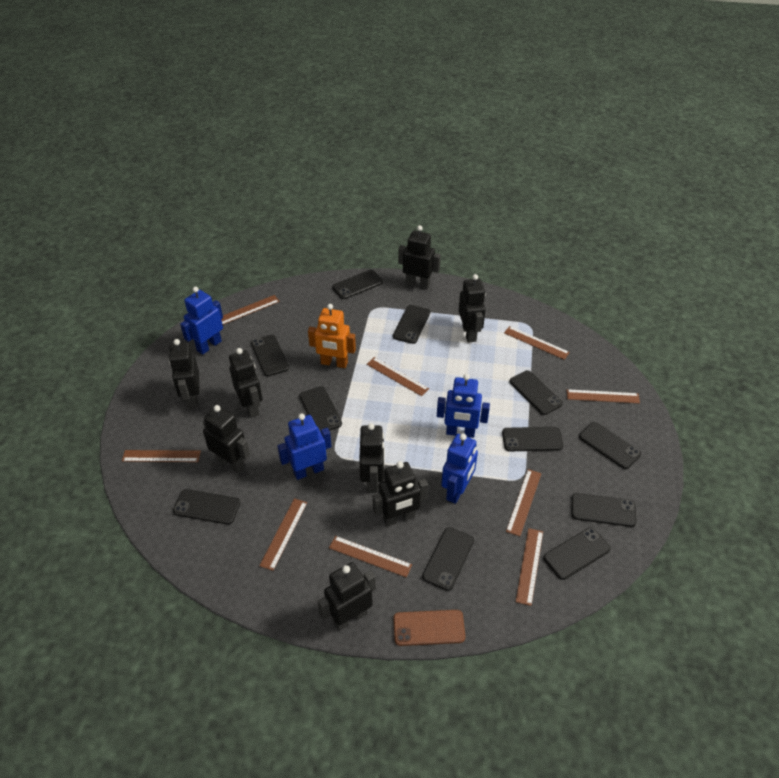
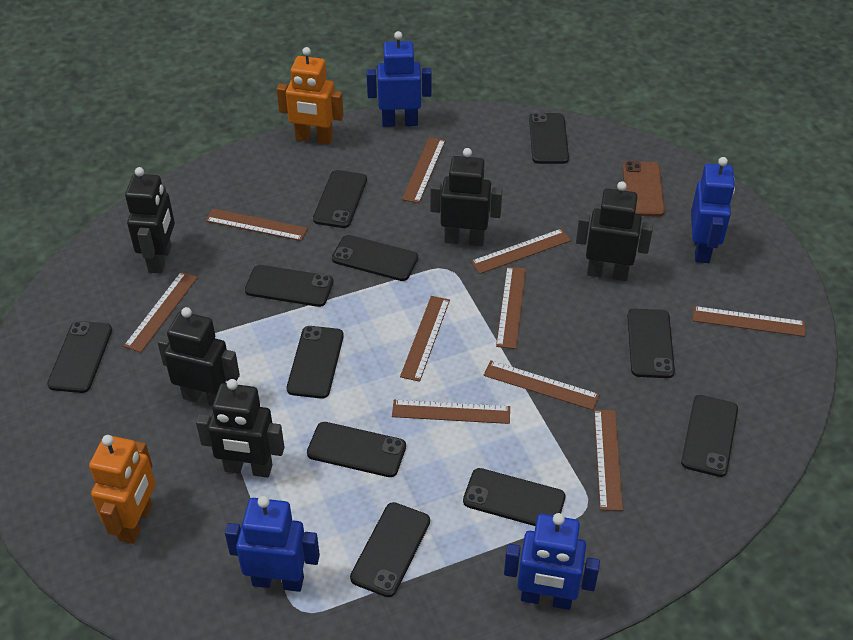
black robot: 8 -> 5
brown ruler: 9 -> 10
orange robot: 1 -> 2

